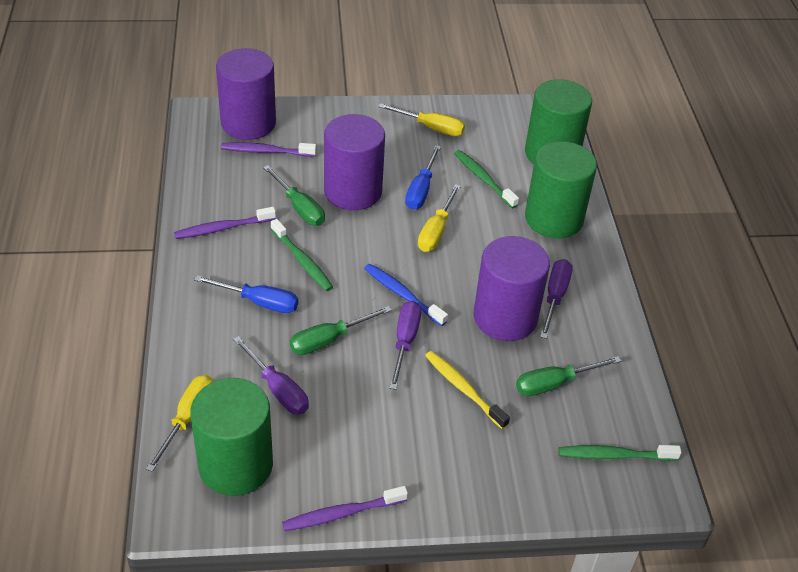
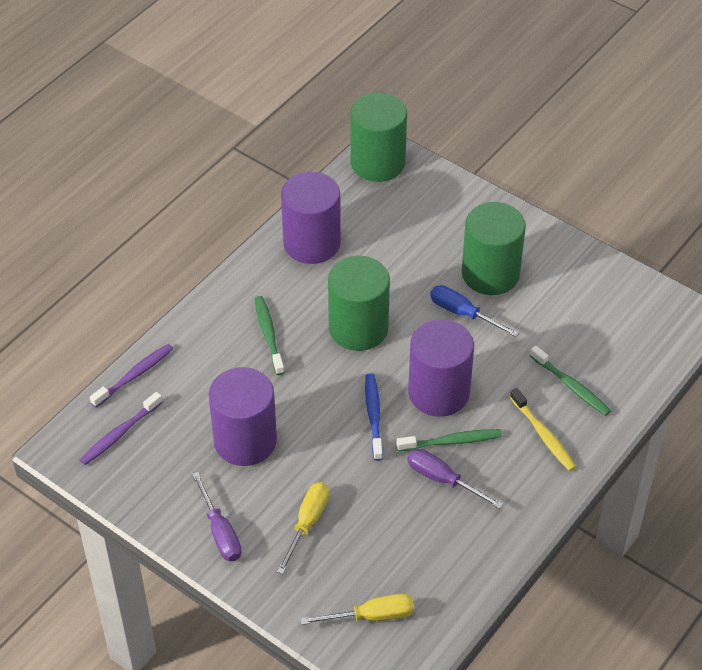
blue screwdriver: 2 -> 1
green screwdriver: 3 -> 0
purple screwdriver: 3 -> 2
purple toothbrush: 3 -> 2
yellow screwdriver: 3 -> 2

